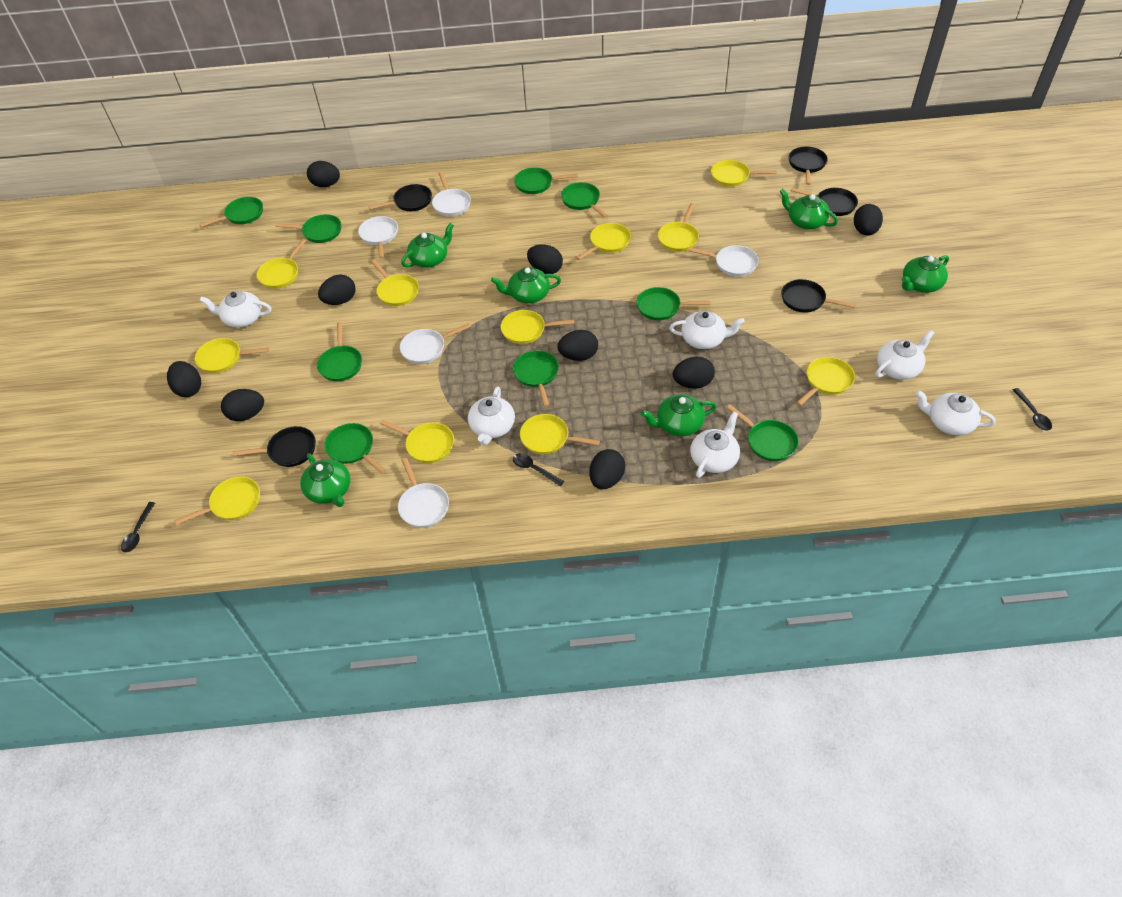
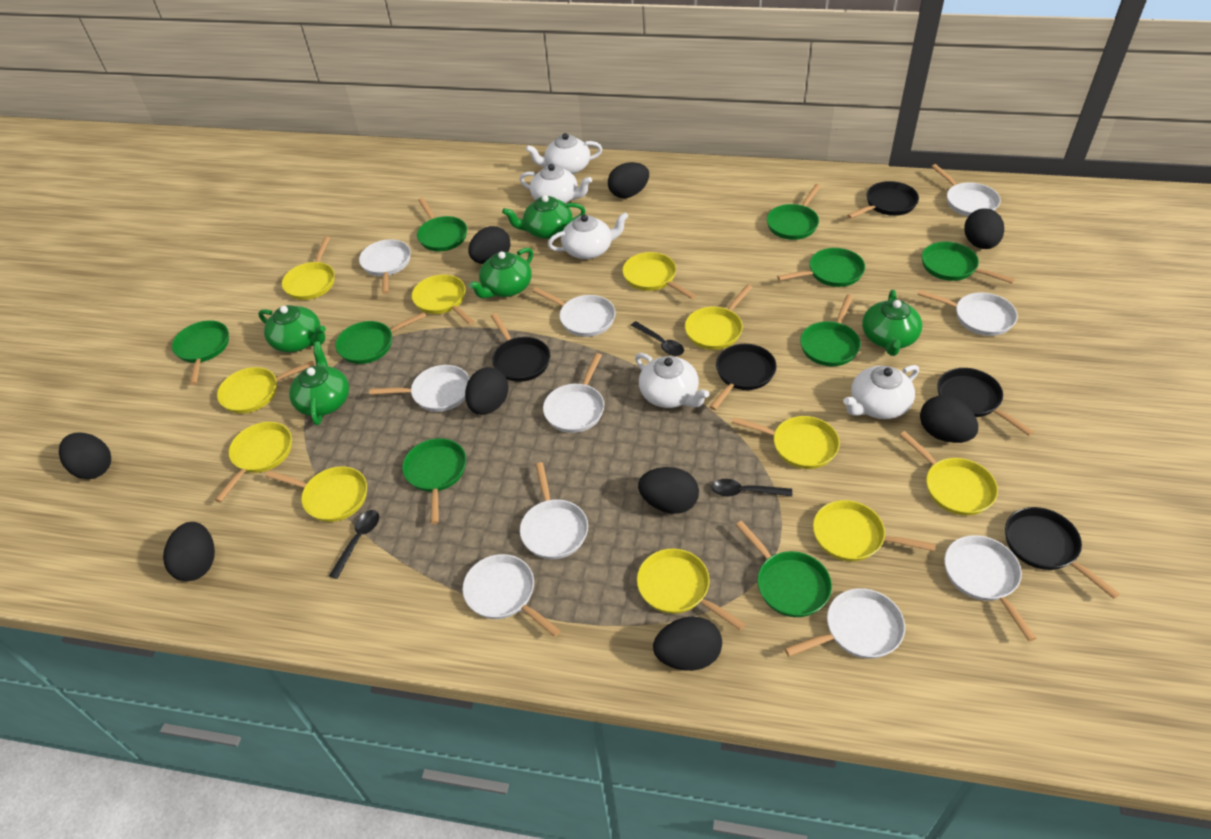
green teapot: 6 -> 5
white pan: 5 -> 10
white teapot: 6 -> 5

